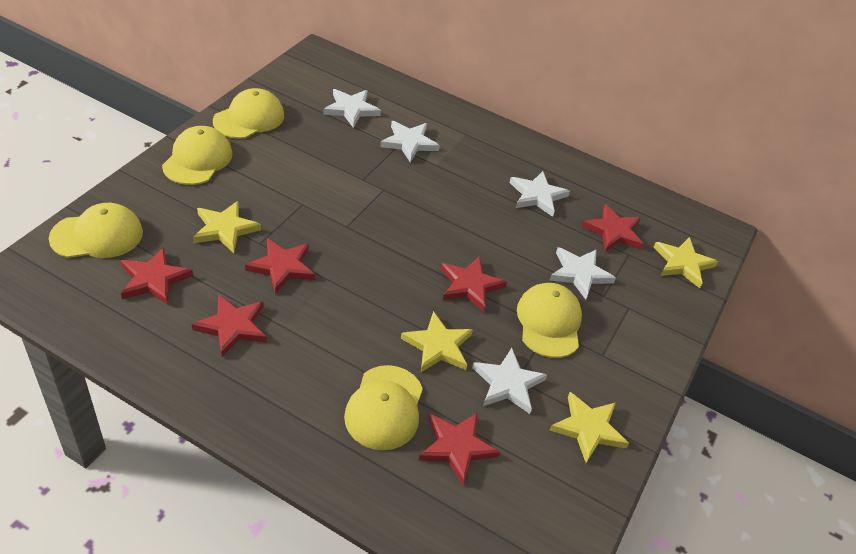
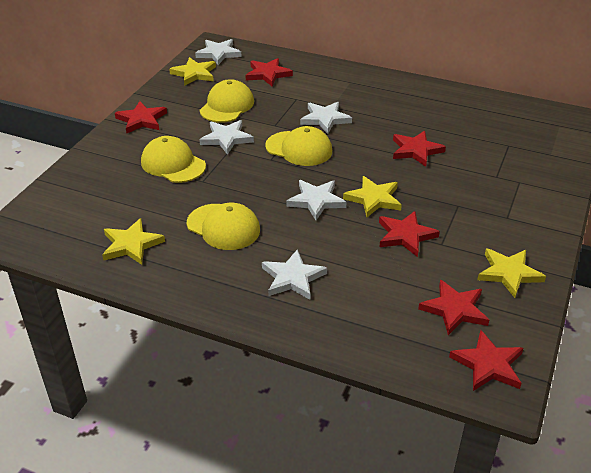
yellow cap: 5 -> 4

